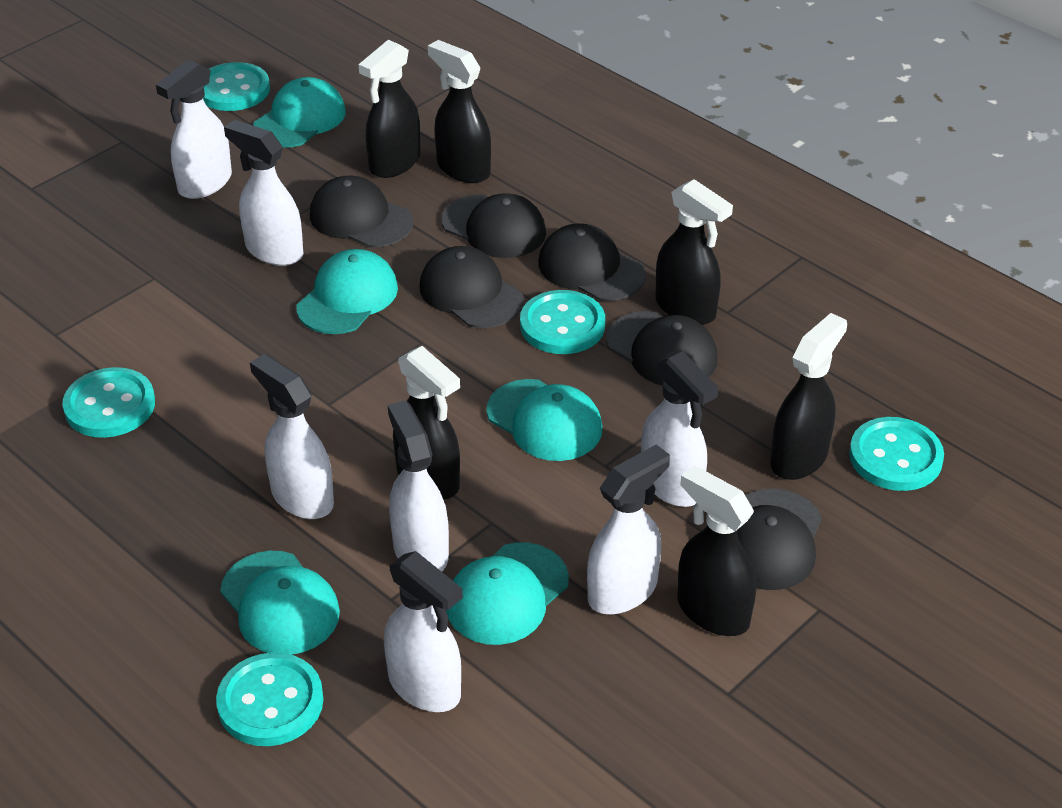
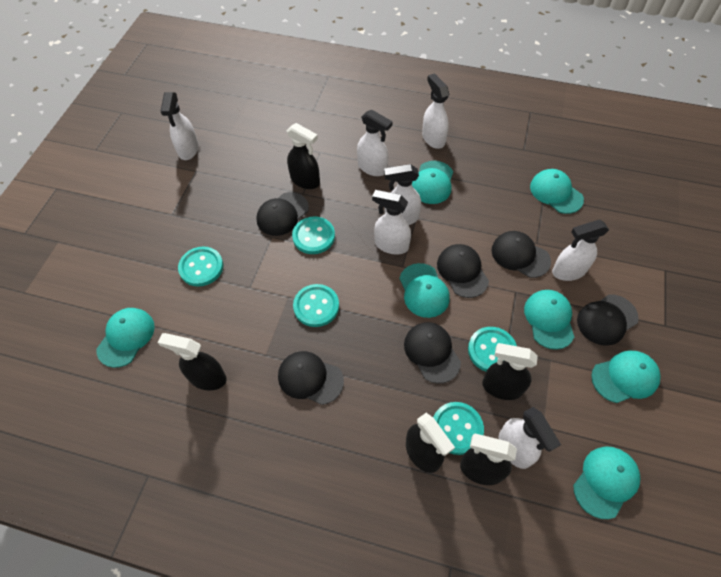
black spray bottle: 6 -> 5
turquoise cap: 5 -> 7

